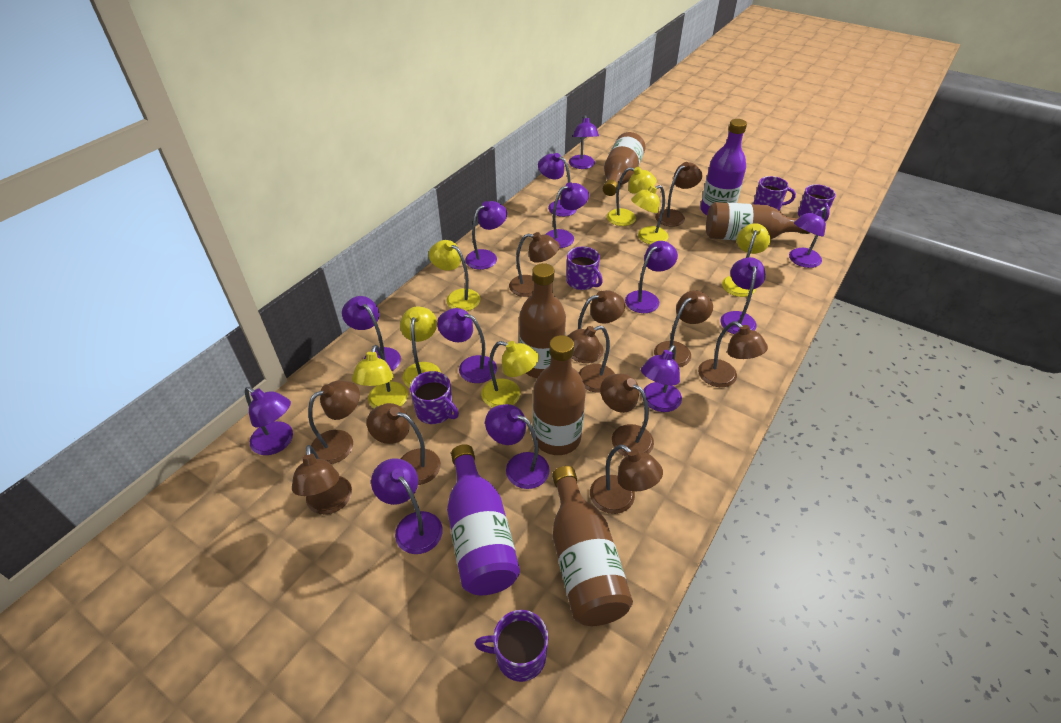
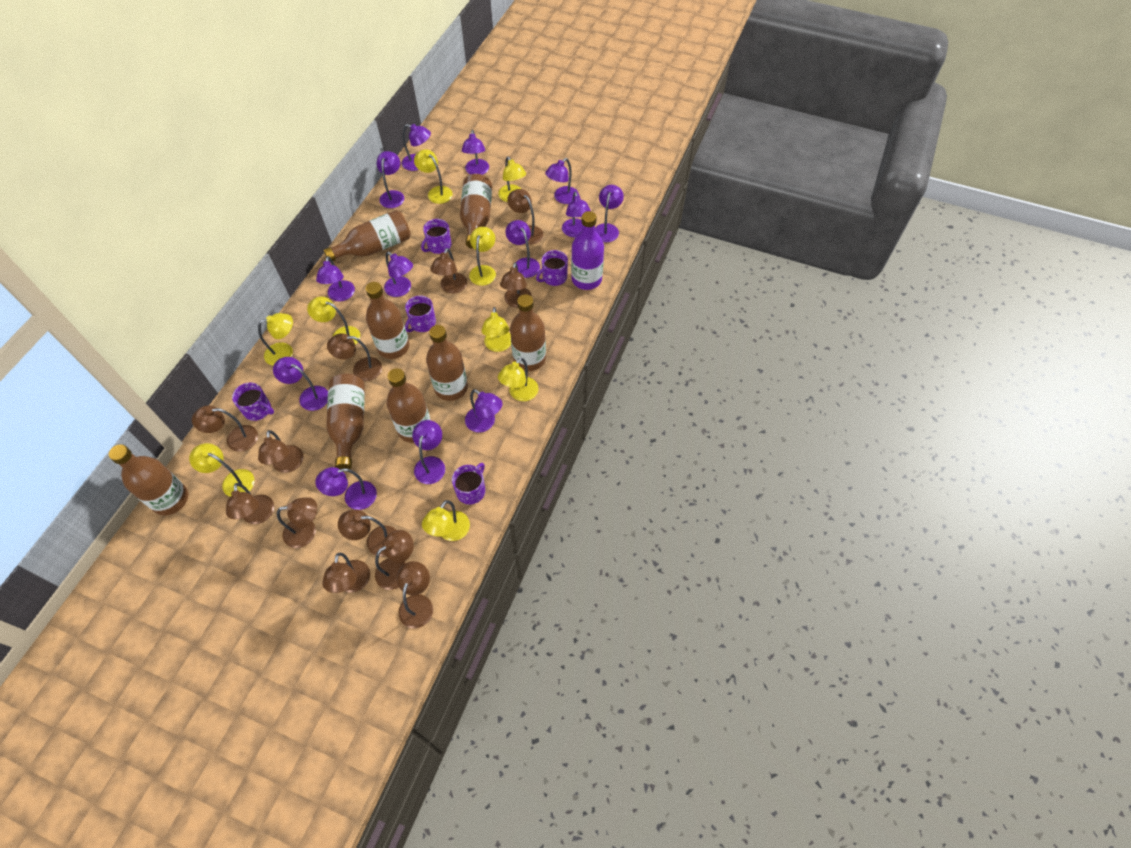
brown bottle: 5 -> 8
brown lamp: 11 -> 12
purple bottle: 2 -> 1
yellow lamp: 7 -> 9

